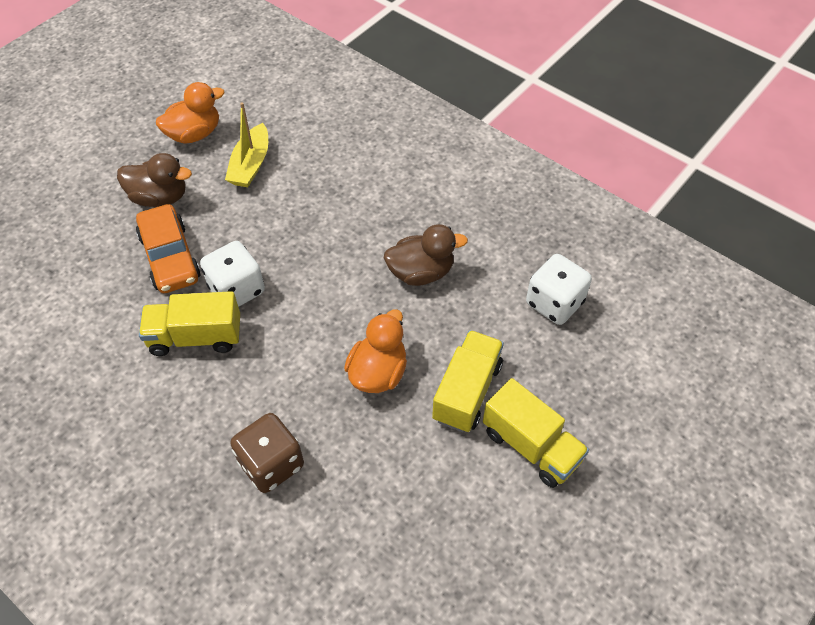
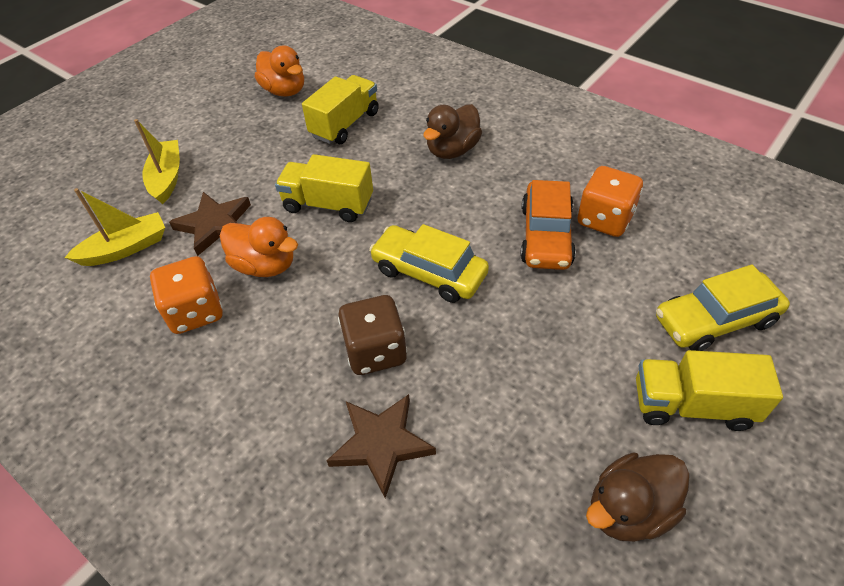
brown star: 0 -> 2
orange dice: 0 -> 2
white dice: 2 -> 0
yellow boat: 1 -> 2
yellow car: 0 -> 2

